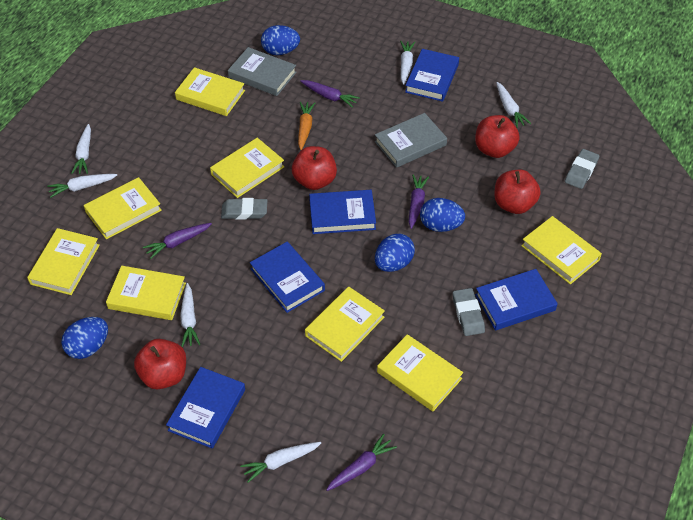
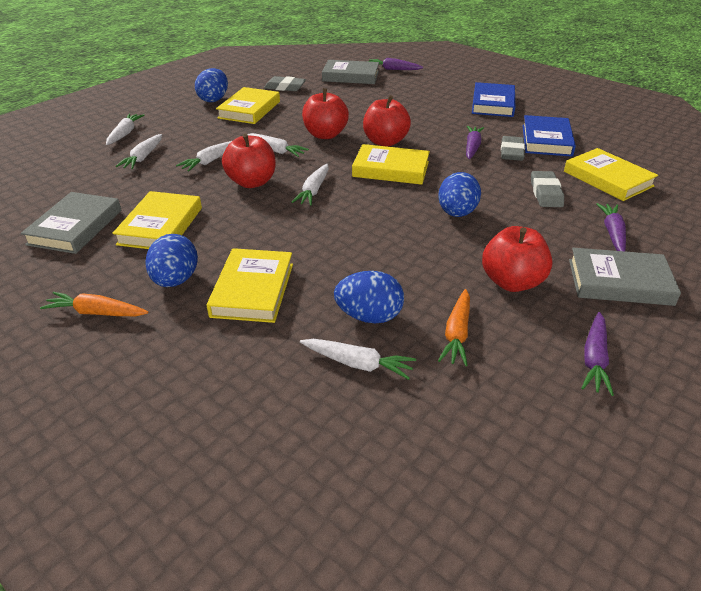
blue book: 5 -> 2
grey book: 2 -> 3
orange carrot: 1 -> 2
yellow book: 8 -> 5

